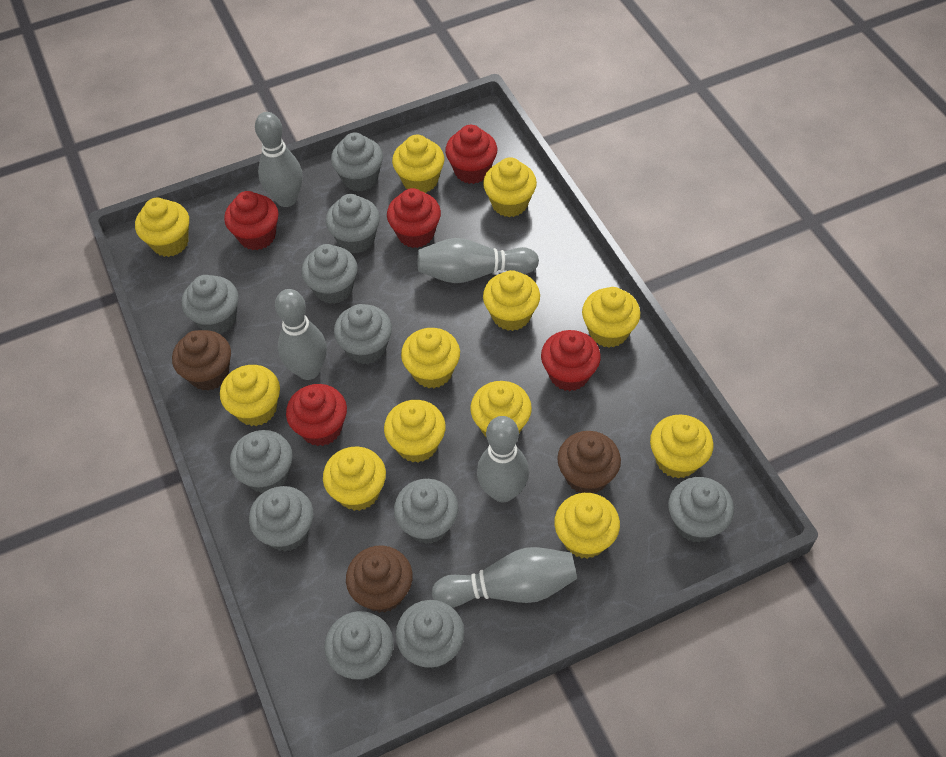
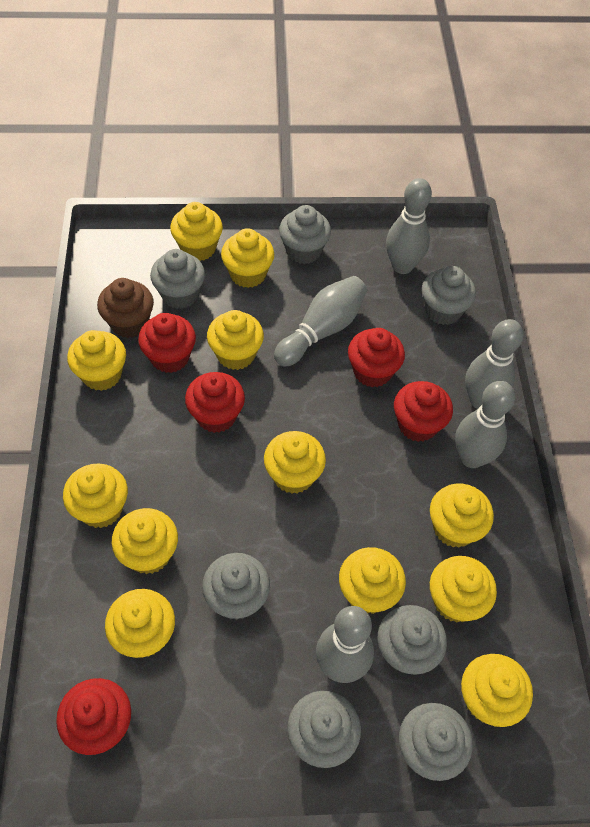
brown cupcake: 3 -> 1
grey cupcake: 11 -> 7

